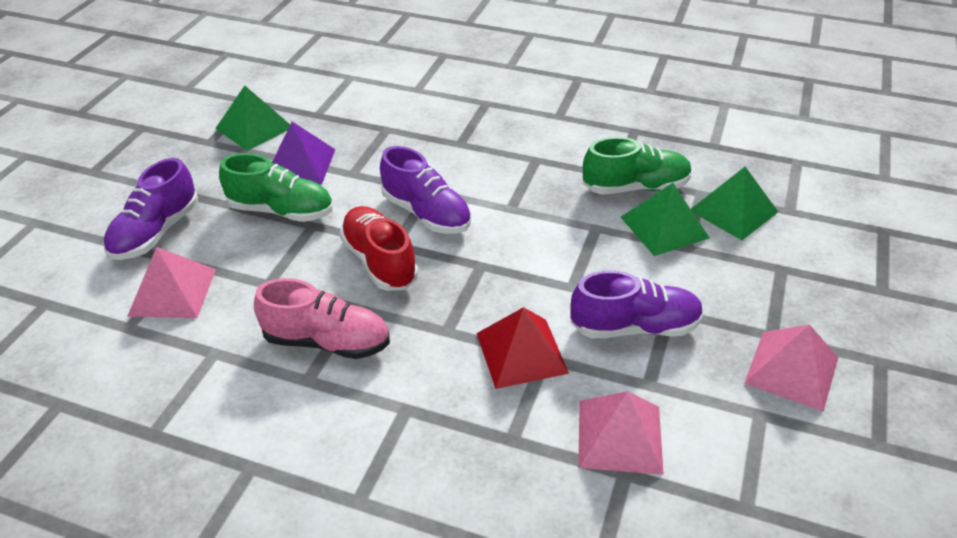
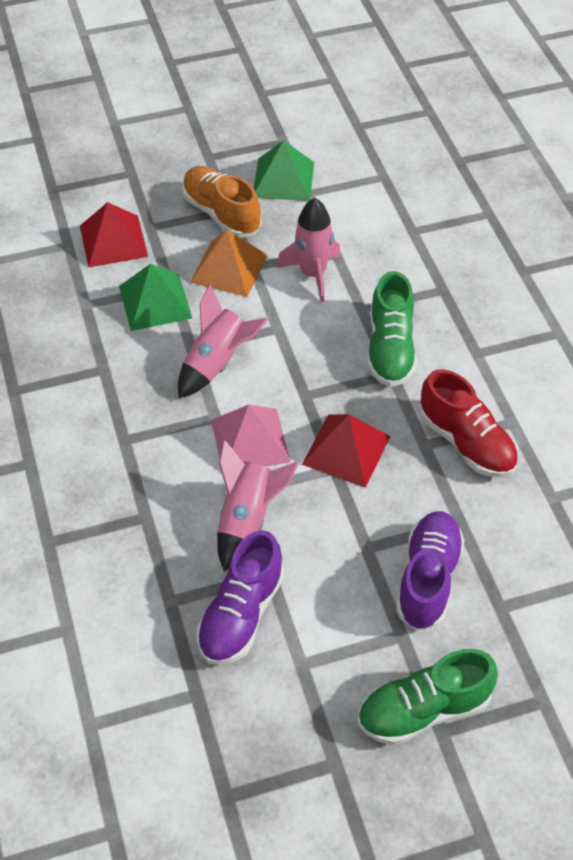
green pyramid: 3 -> 2
orange pyramid: 0 -> 1
orange shoe: 0 -> 1
pink pyramid: 3 -> 1
pink rocket: 0 -> 3
pink shoe: 1 -> 0
purple pyramid: 1 -> 0
purple shoe: 3 -> 2
red pyramid: 1 -> 2

